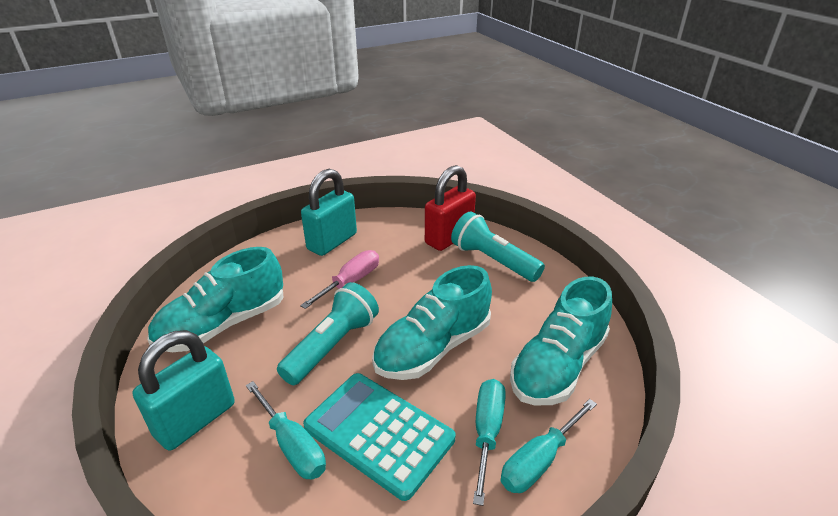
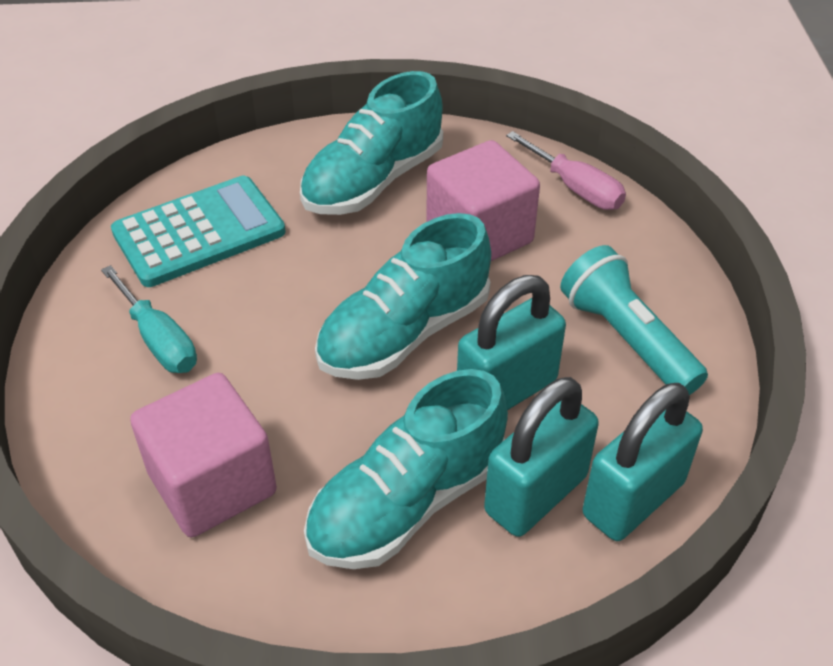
pink cube: 0 -> 2
red padlock: 1 -> 0
turquoise flashlight: 2 -> 1
turquoise padlock: 2 -> 3
turquoise screwdriver: 3 -> 1

